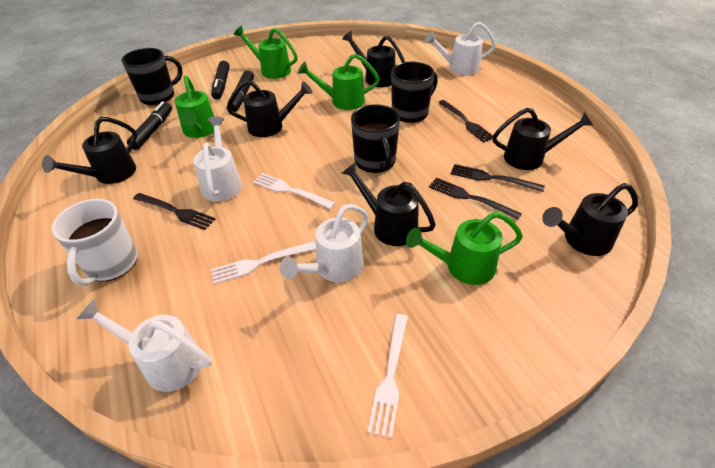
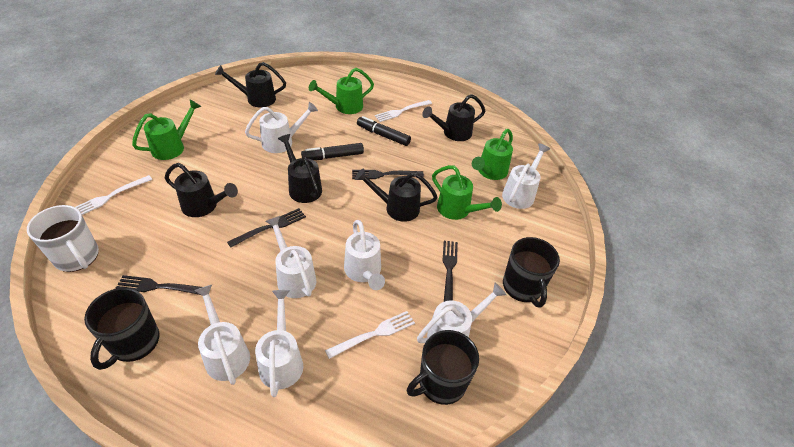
black marker: 3 -> 2
black watering can: 6 -> 5
white watering can: 4 -> 7

